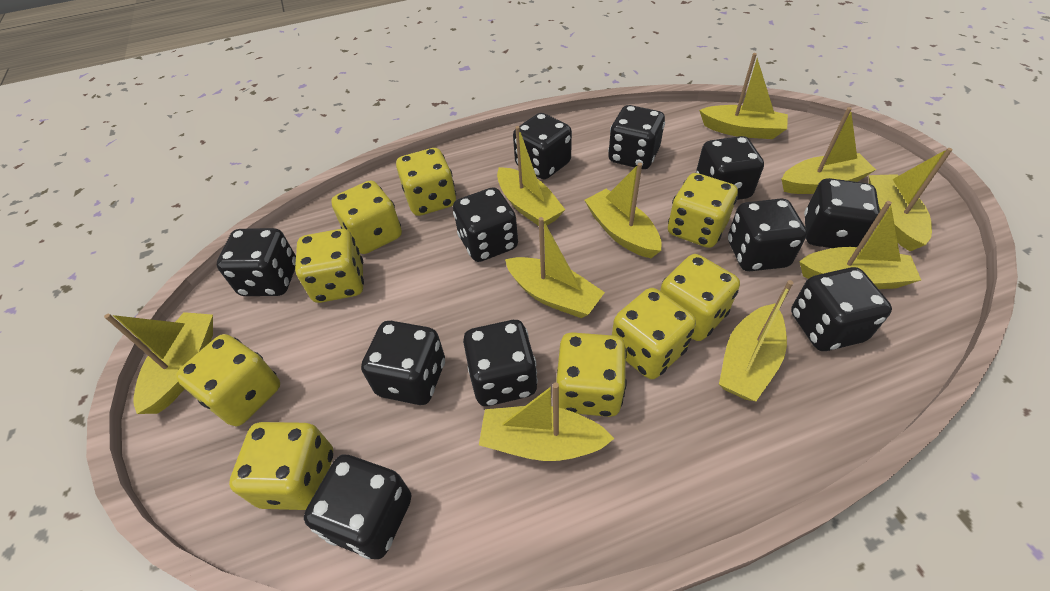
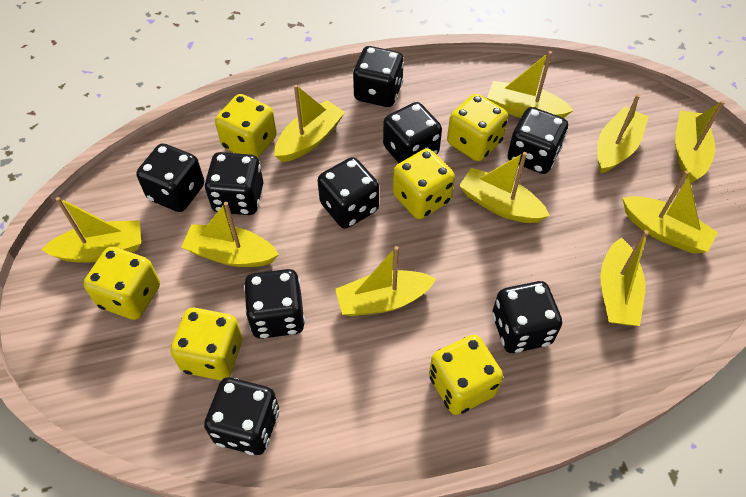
black dice: 11 -> 9
yellow dice: 9 -> 6

